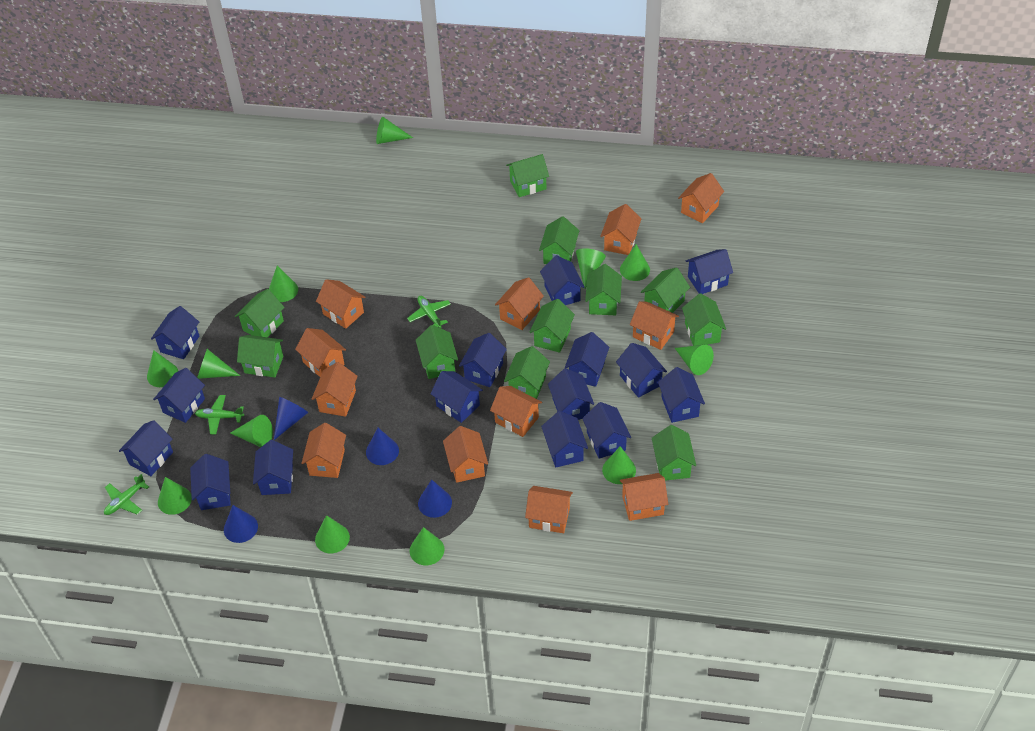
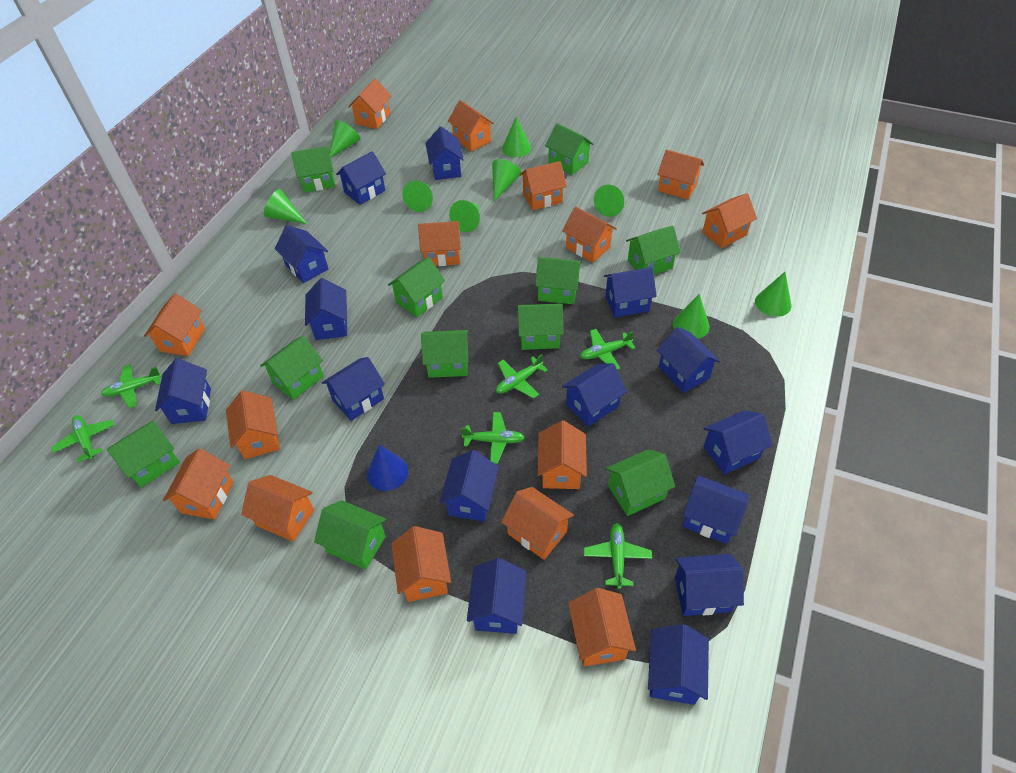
blue cone: 4 -> 1
green cone: 12 -> 9
green plane: 3 -> 6
orange house: 12 -> 15

